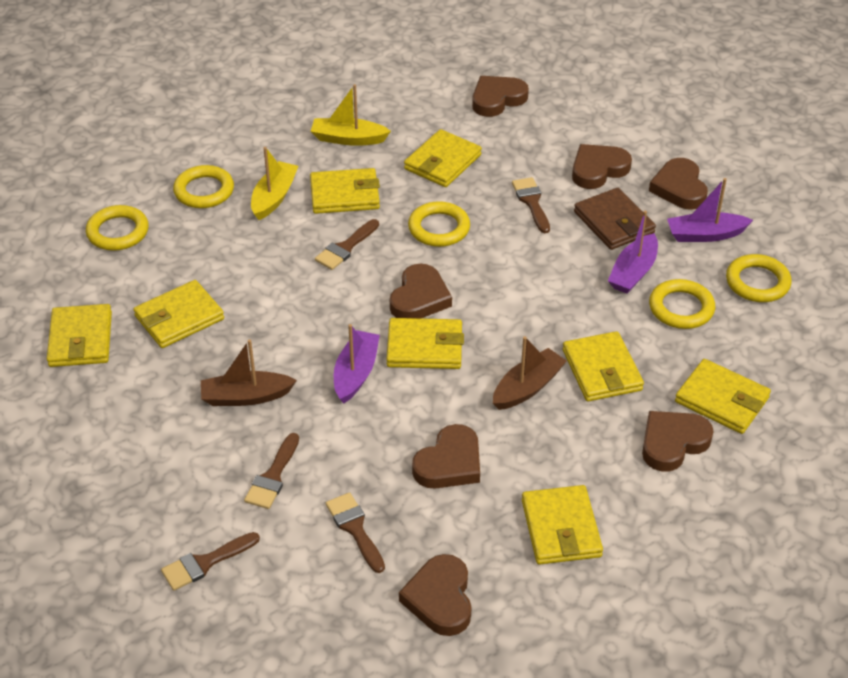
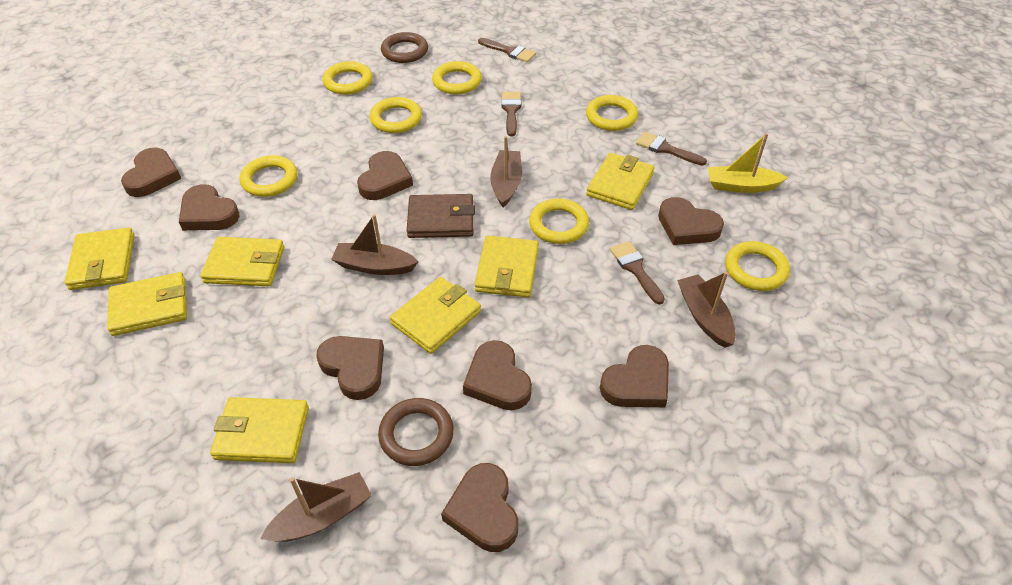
brown boat: 2 -> 4
brown brush: 5 -> 4
brown heart: 7 -> 8
brown ring: 0 -> 2
purple boat: 3 -> 0
yellow boat: 2 -> 1
yellow ring: 5 -> 7
yellow wallet: 8 -> 7

